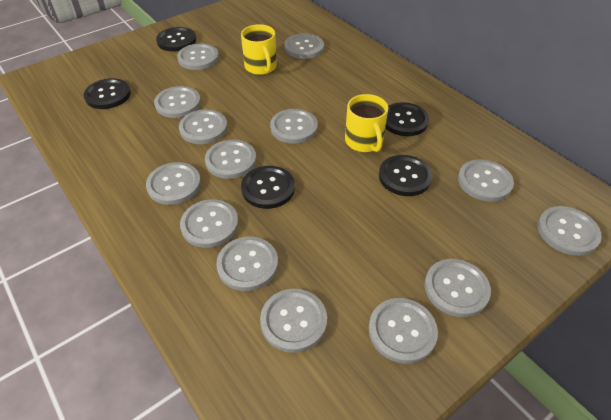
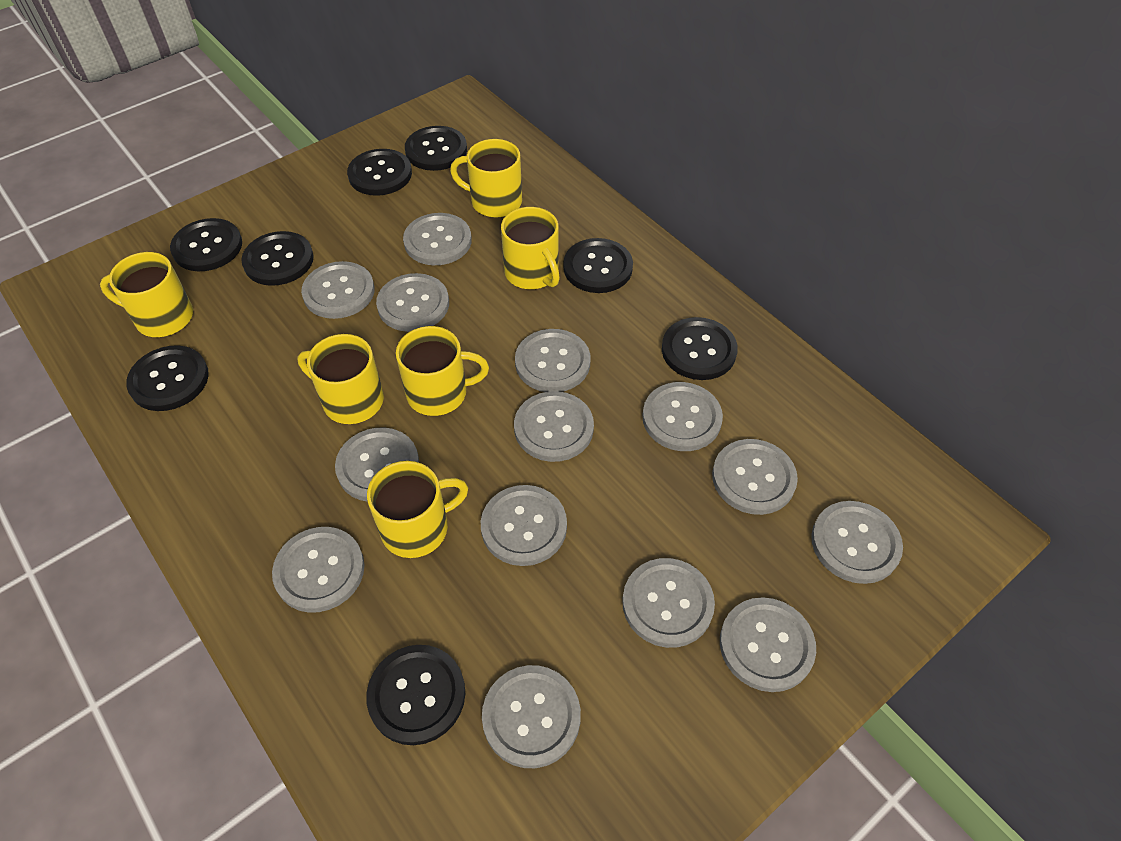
black button: 5 -> 8
yellow mug: 2 -> 6

